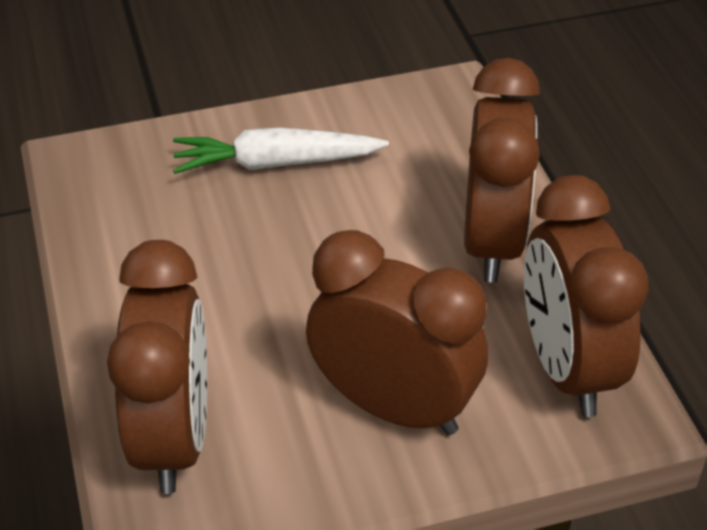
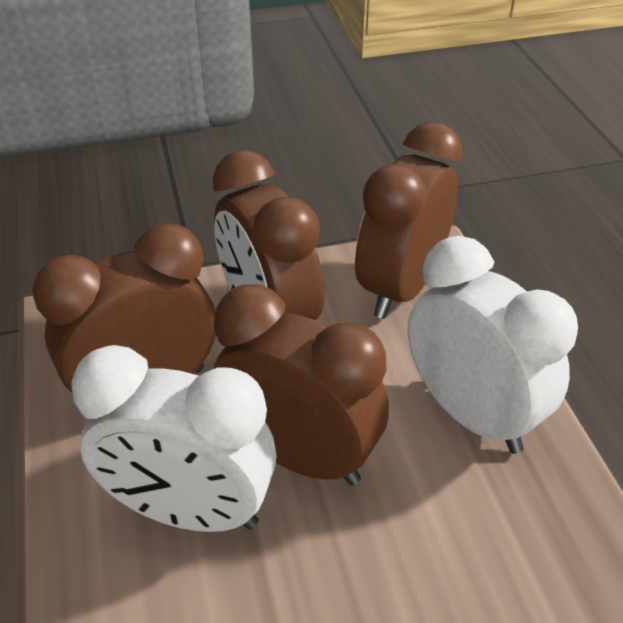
white carrot: 1 -> 0
white clock: 0 -> 2

